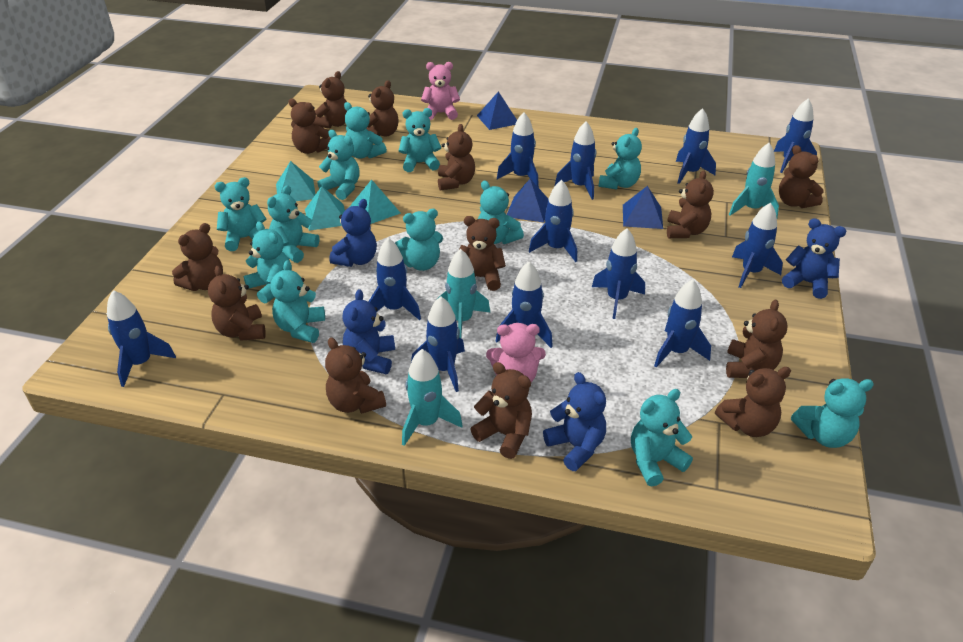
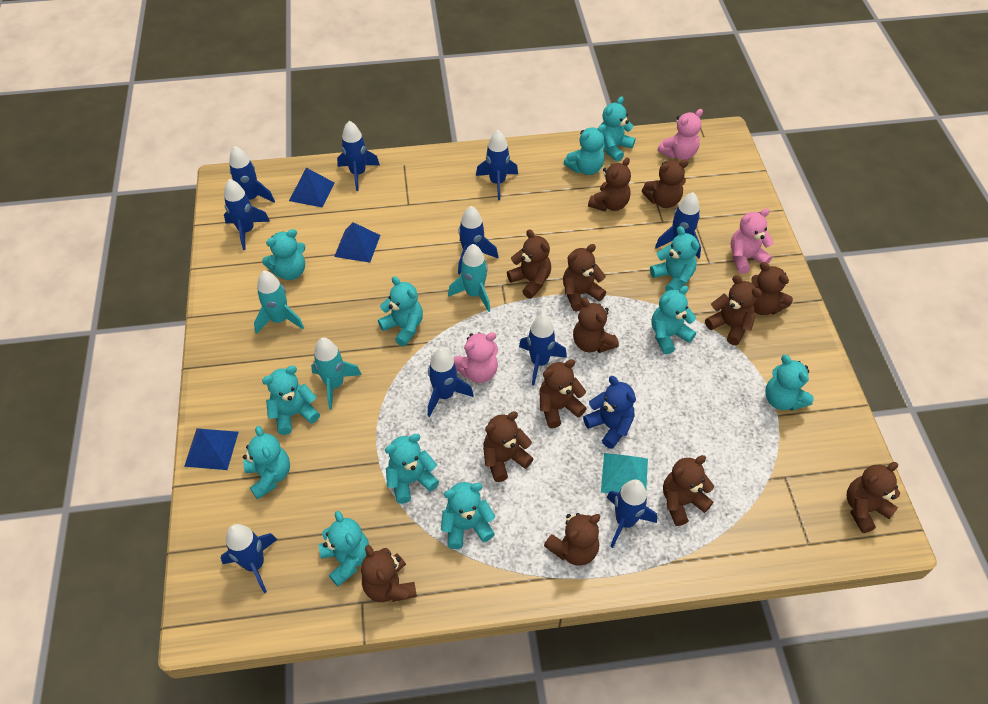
blue rocket: 12 -> 10
blue teddy bear: 4 -> 1
pink teddy bear: 2 -> 3
turquoise pyramid: 3 -> 1

